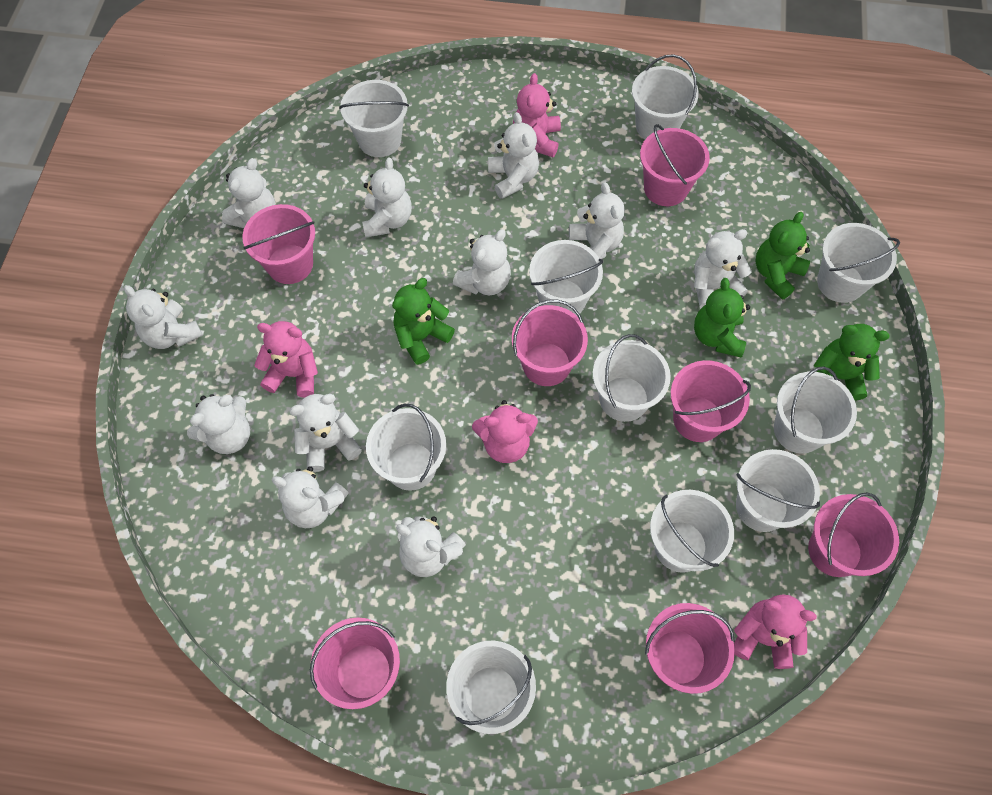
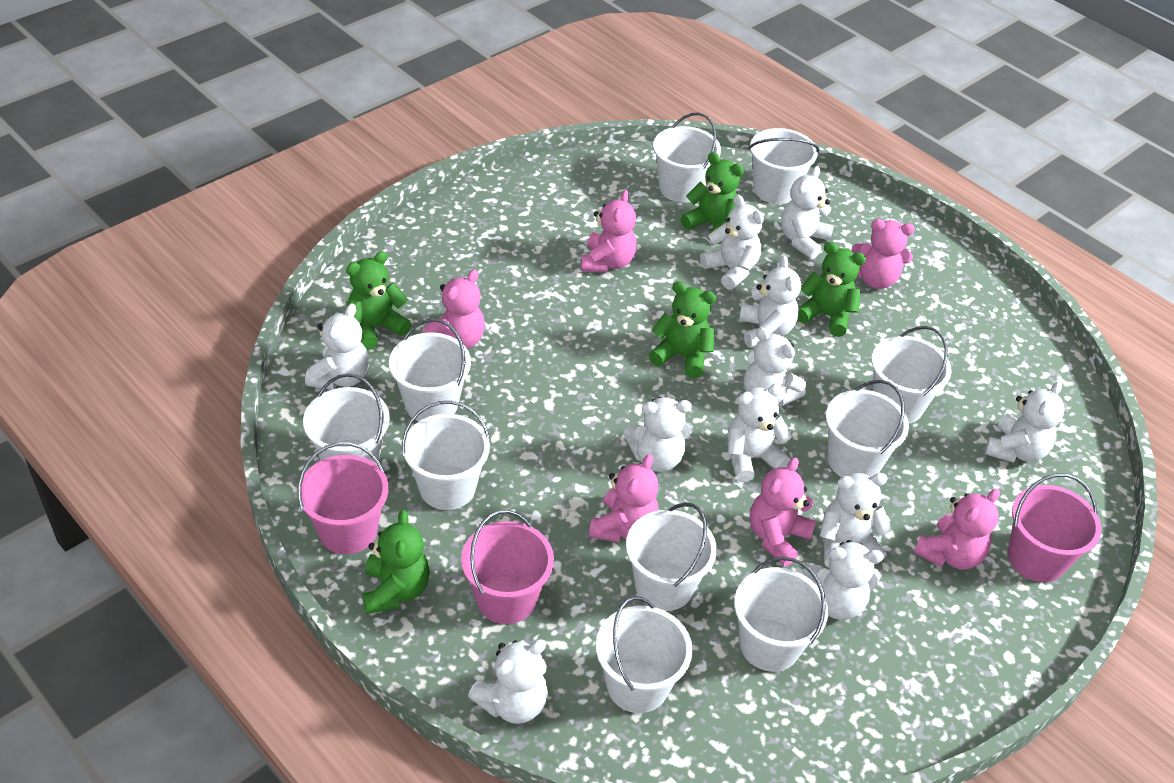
green teddy bear: 4 -> 5
pink bucket: 7 -> 3
pink teddy bear: 4 -> 6

